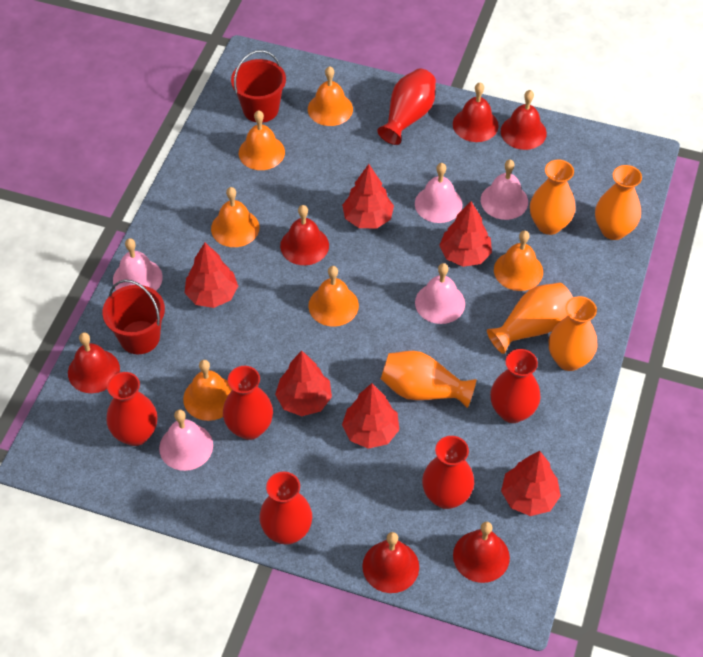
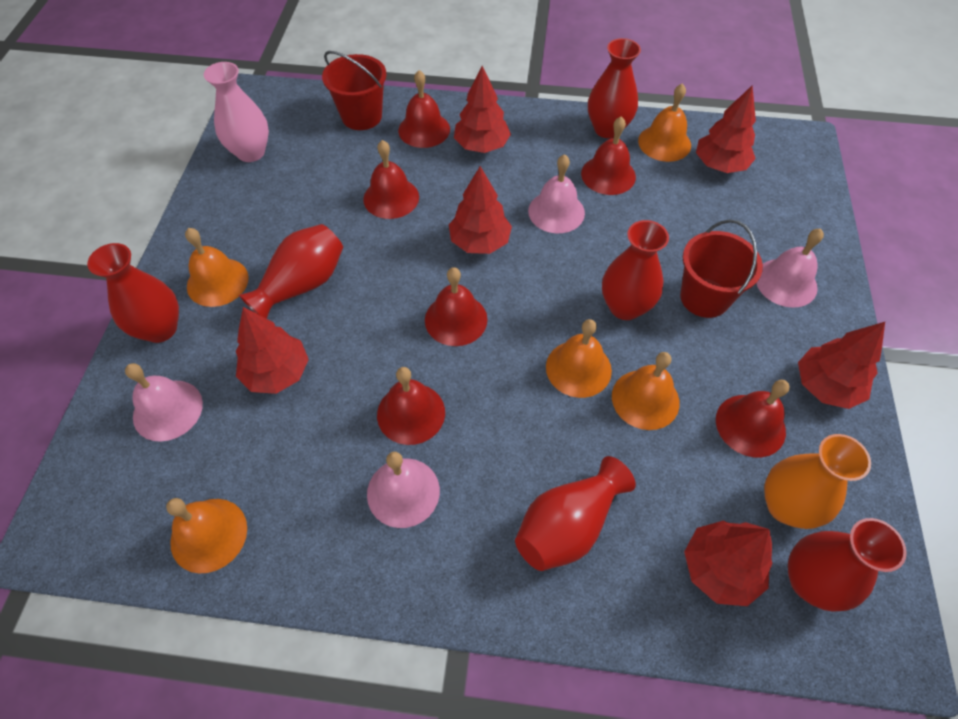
orange bell: 6 -> 5
orange vase: 5 -> 1
pink bell: 5 -> 4
pink vase: 0 -> 1

